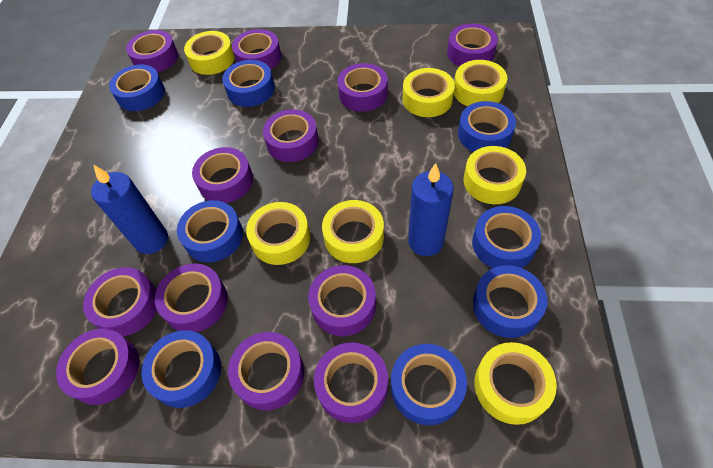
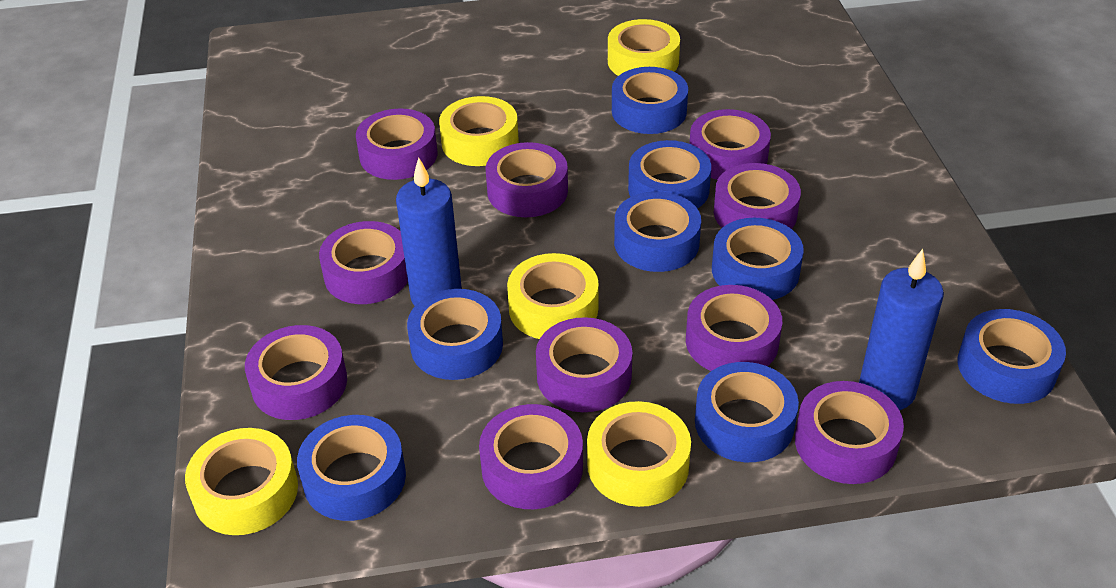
purple tape: 12 -> 10
yellow tape: 7 -> 5

